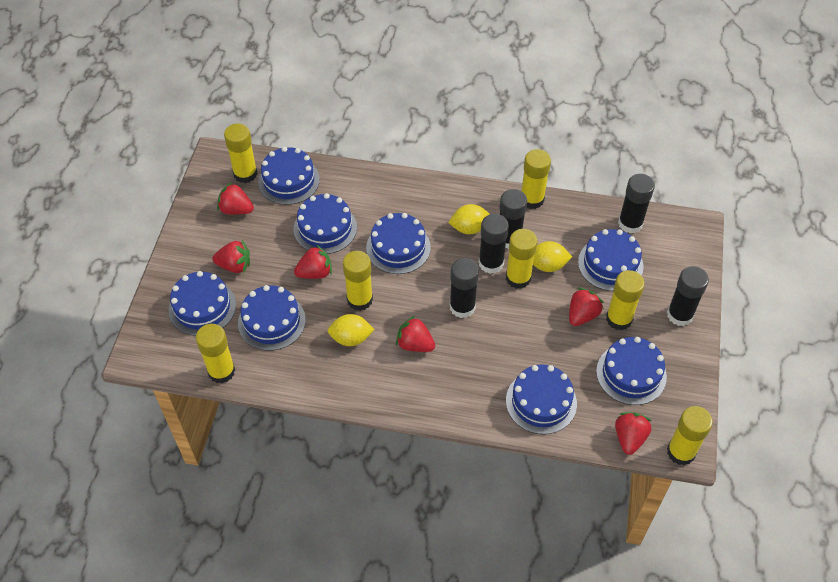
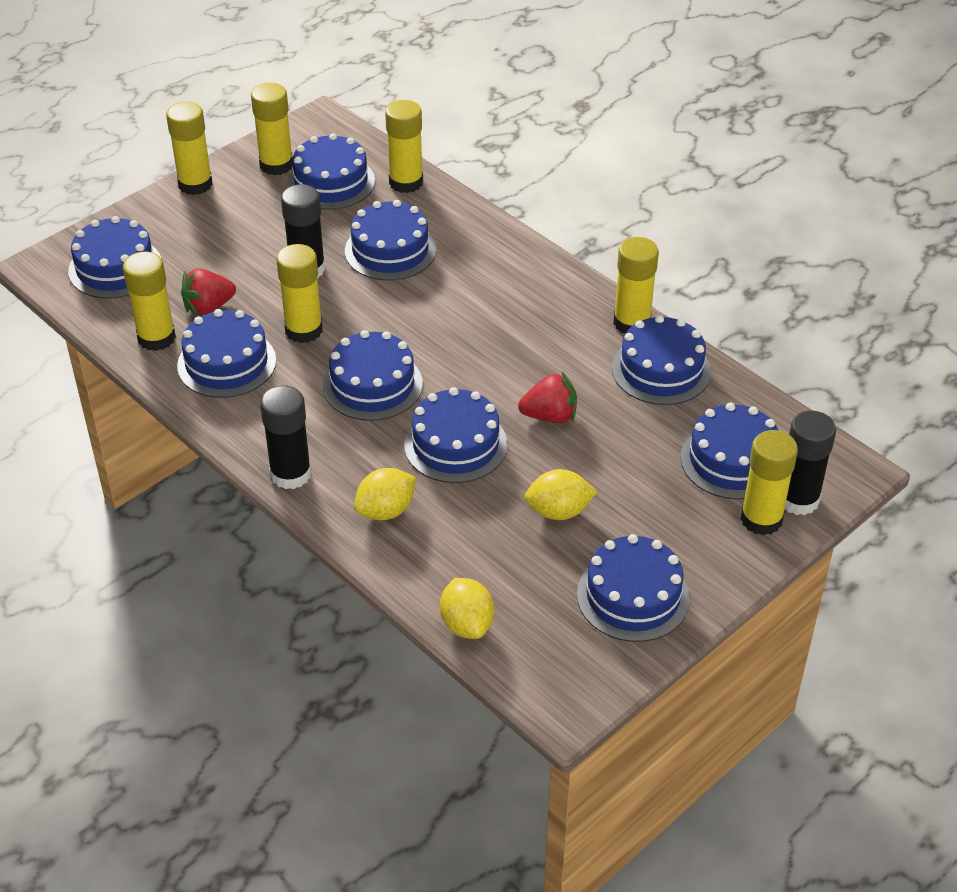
black glue stick: 5 -> 3
blue cake: 8 -> 9
red strawberry: 6 -> 2

